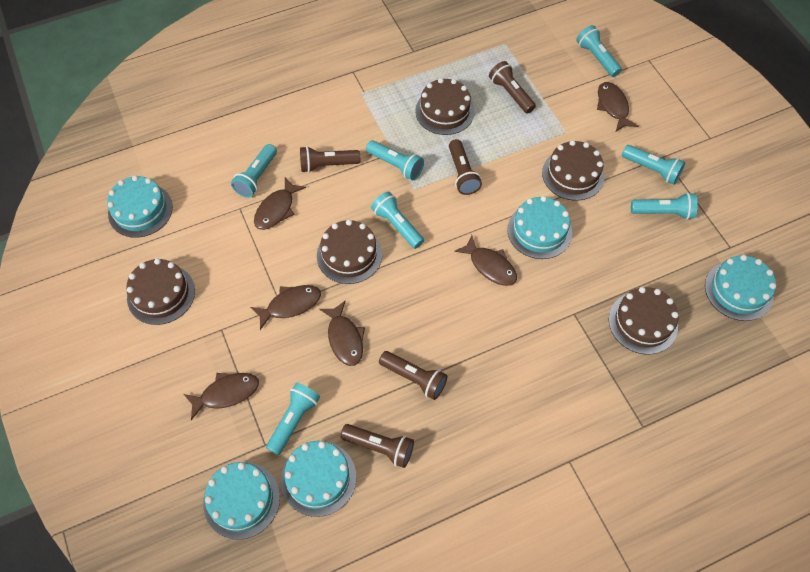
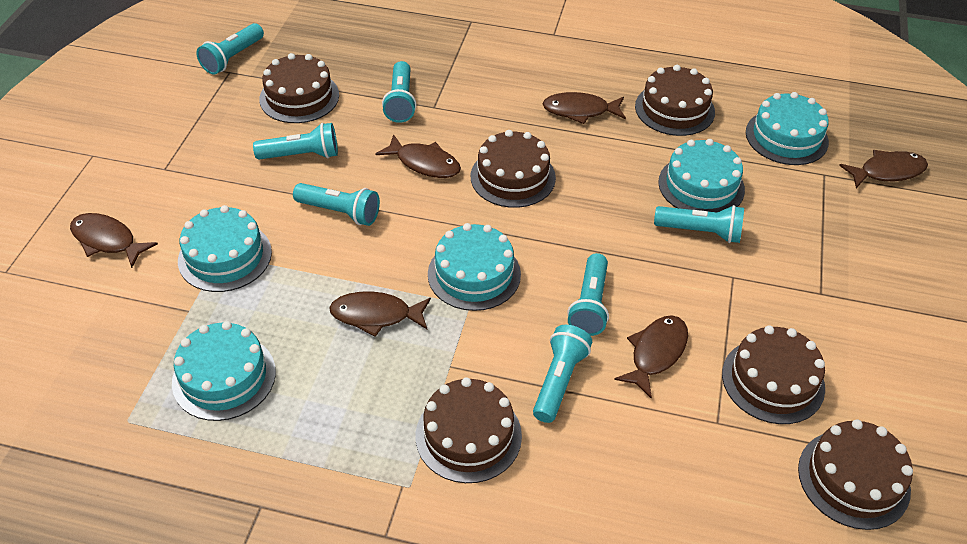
brown cake: 5 -> 6
brown flashlight: 5 -> 0

